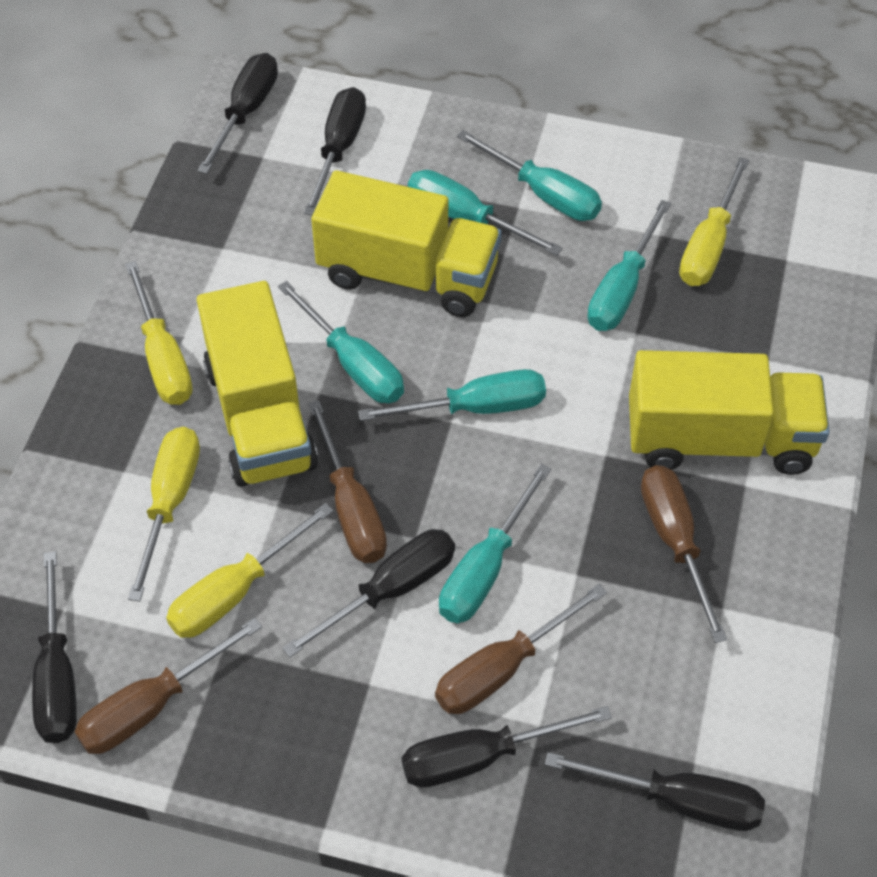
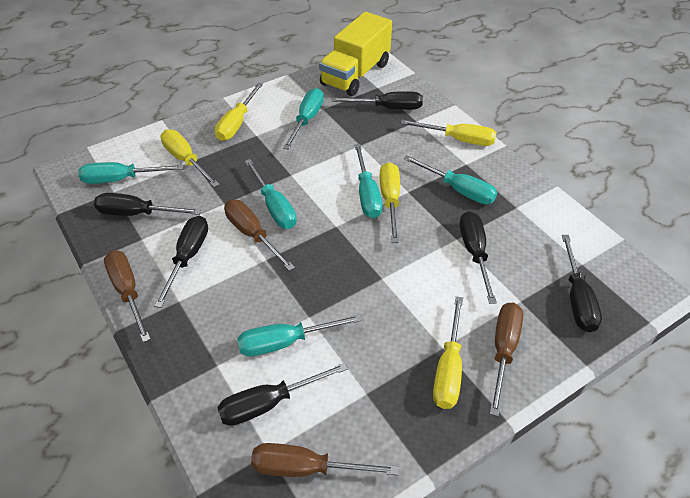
yellow screwdriver: 4 -> 5
yellow truck: 3 -> 1

